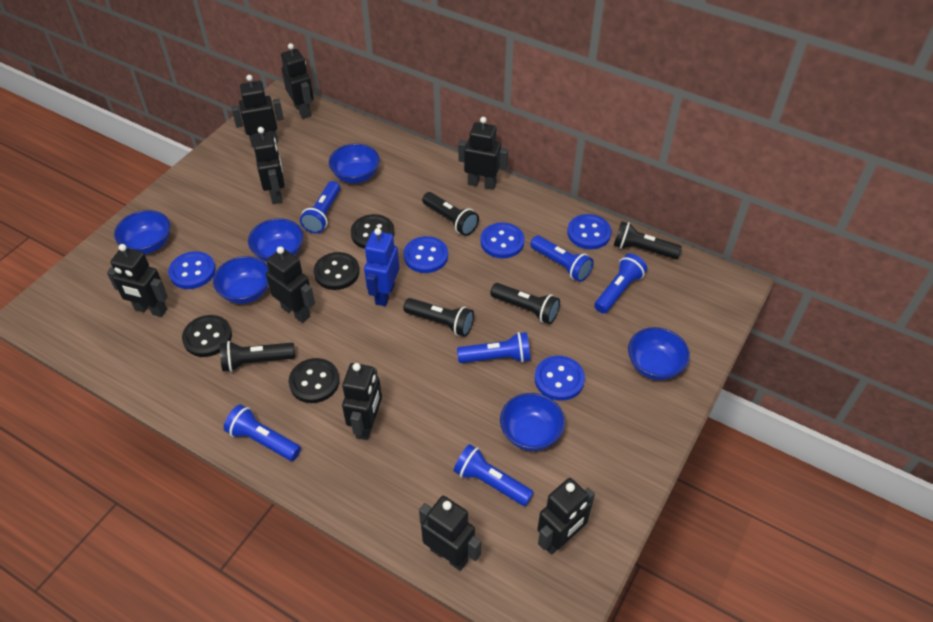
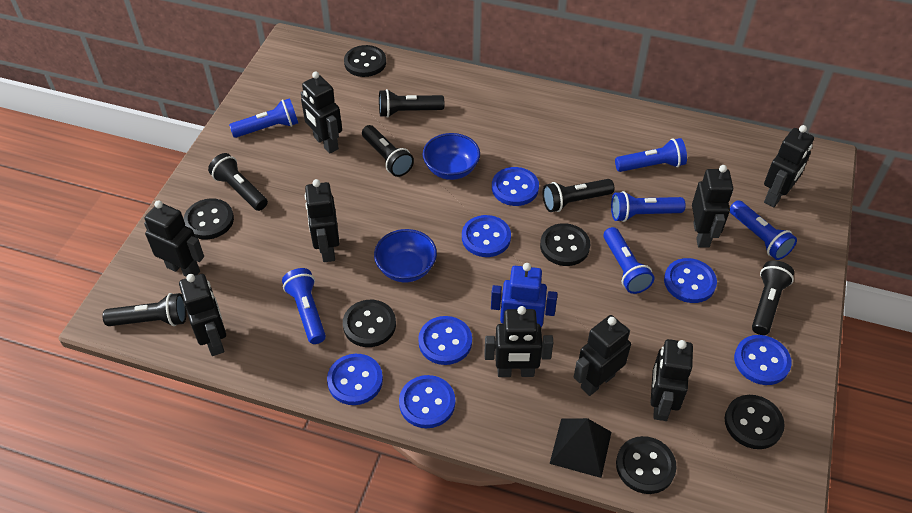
black button: 4 -> 6
black flashlight: 5 -> 6
black pyramid: 0 -> 1
blue bowl: 6 -> 2
blue button: 5 -> 7

